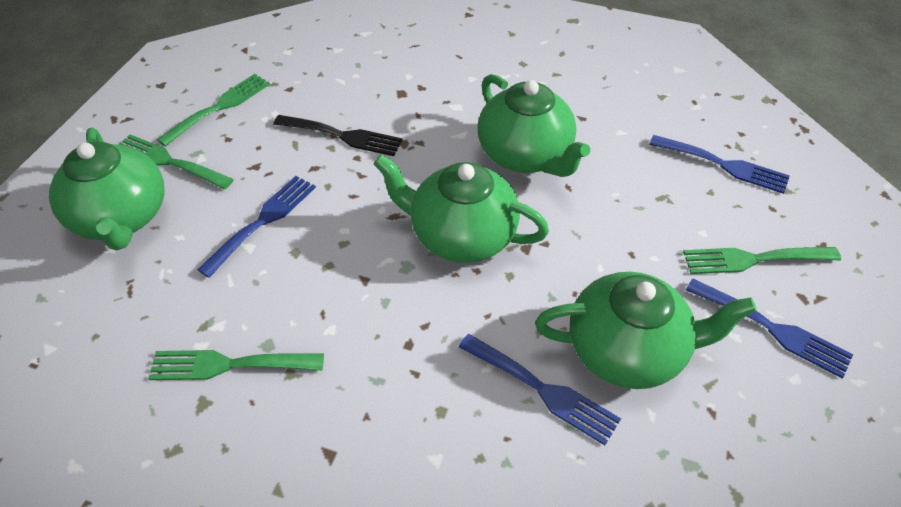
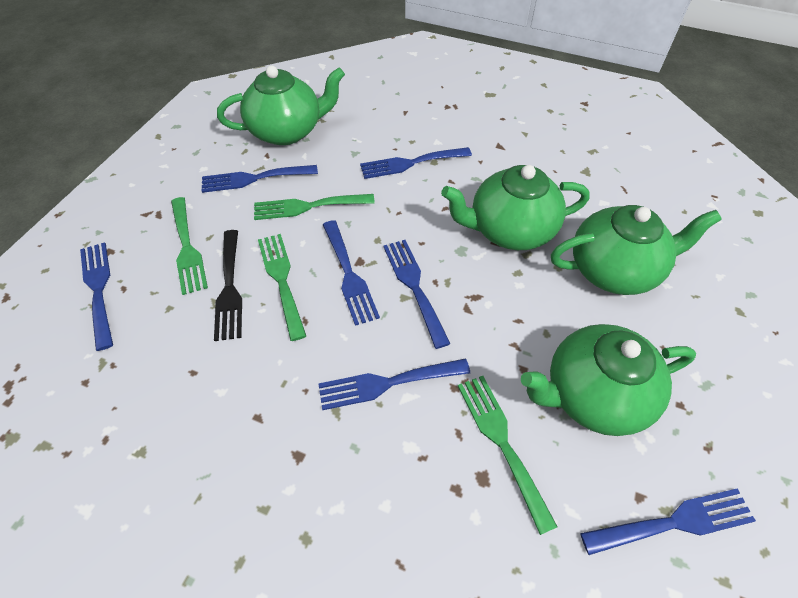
blue fork: 4 -> 7

